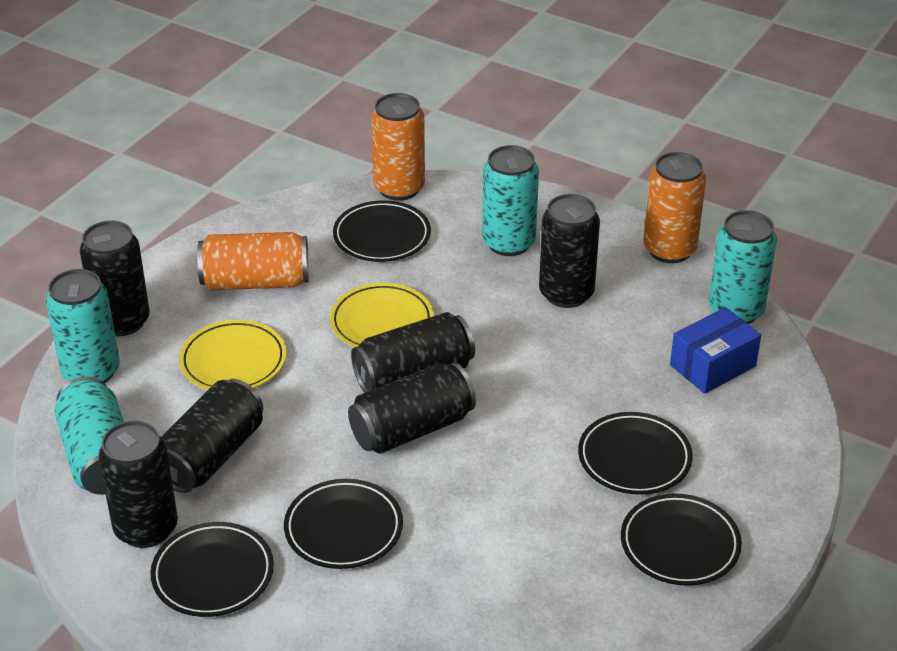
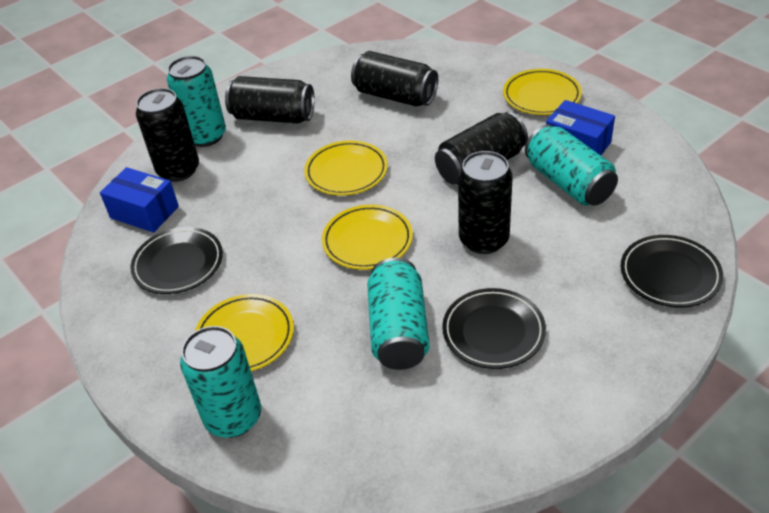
black can: 6 -> 5
black plate: 5 -> 3
blue box: 1 -> 2
orange can: 3 -> 0
yellow plate: 2 -> 4

